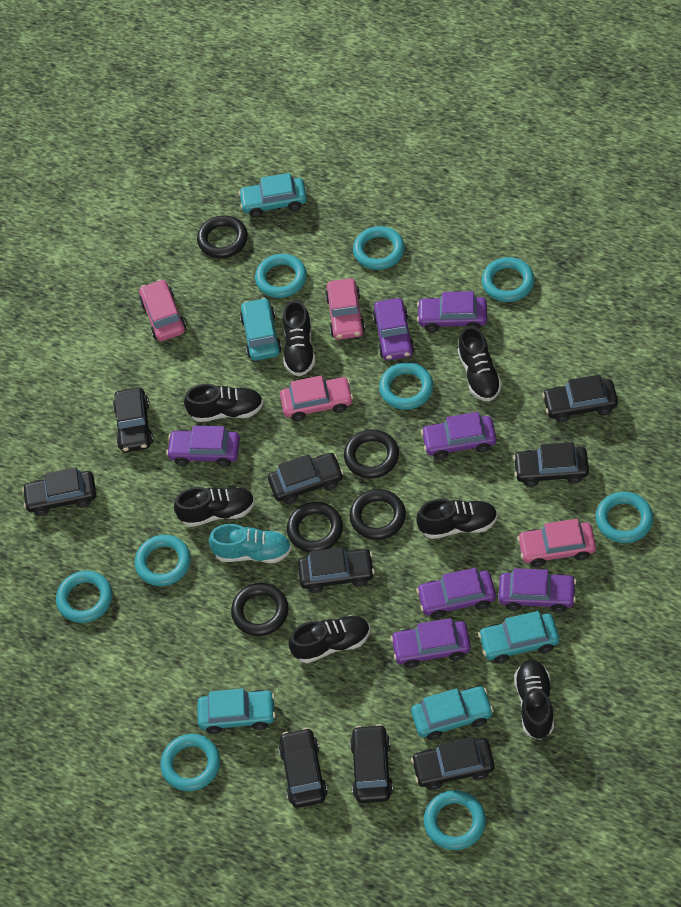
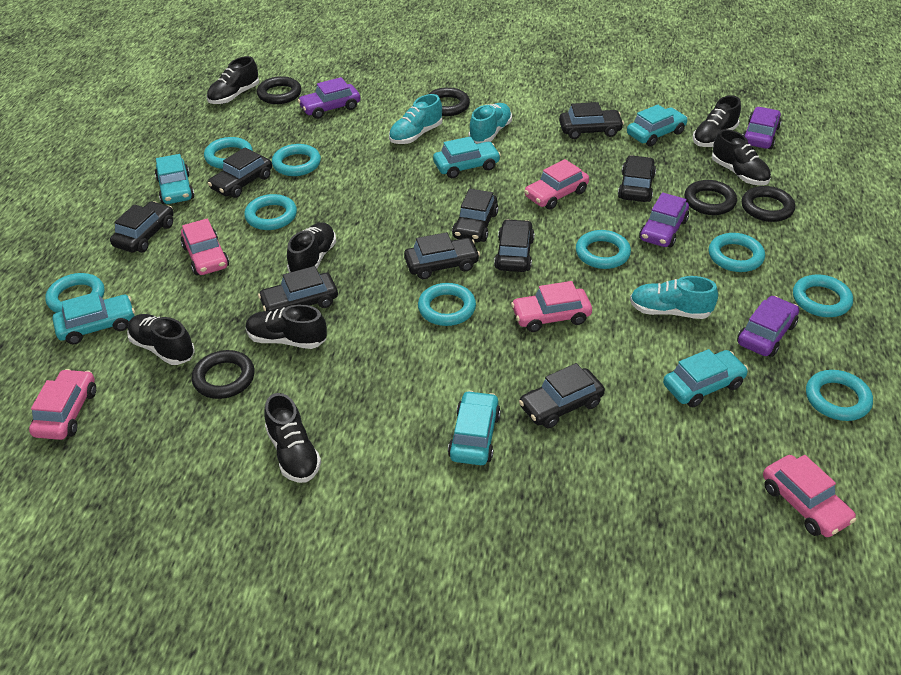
pink car: 4 -> 5
purple car: 7 -> 4
turquoise car: 5 -> 6
turquoise shoe: 1 -> 3

